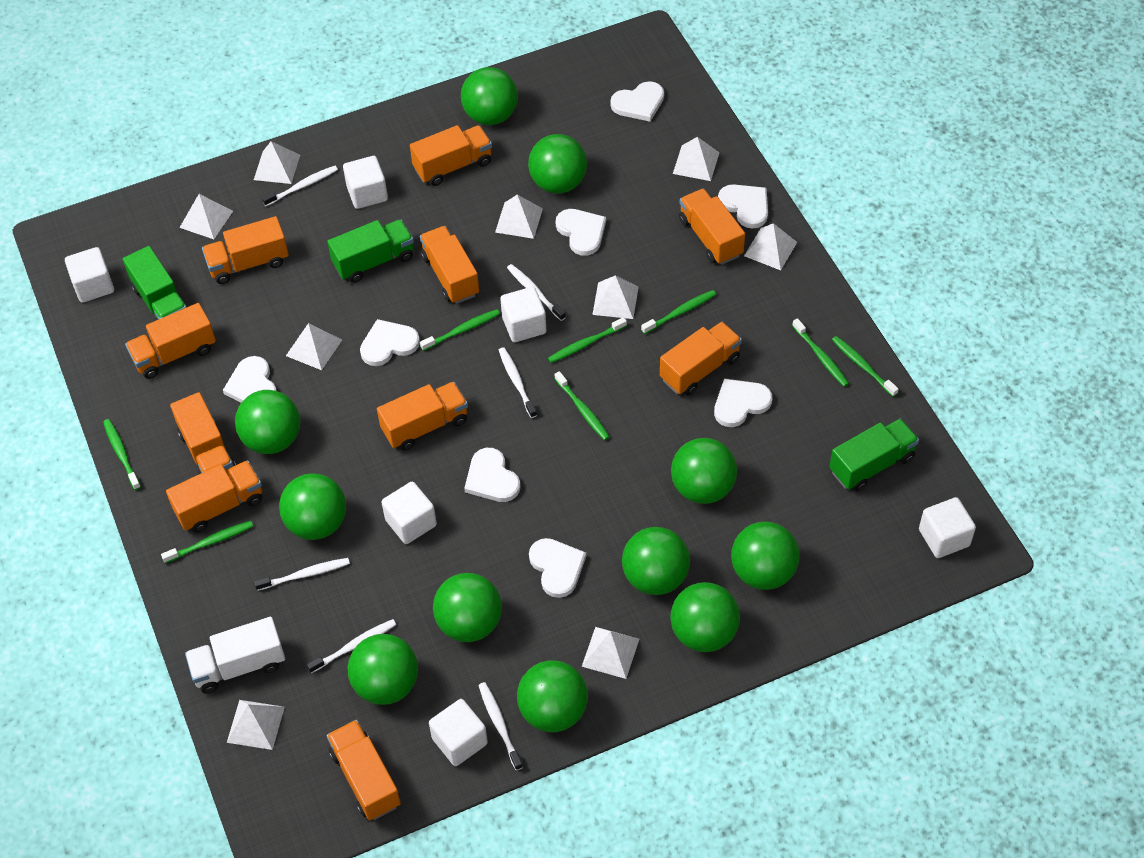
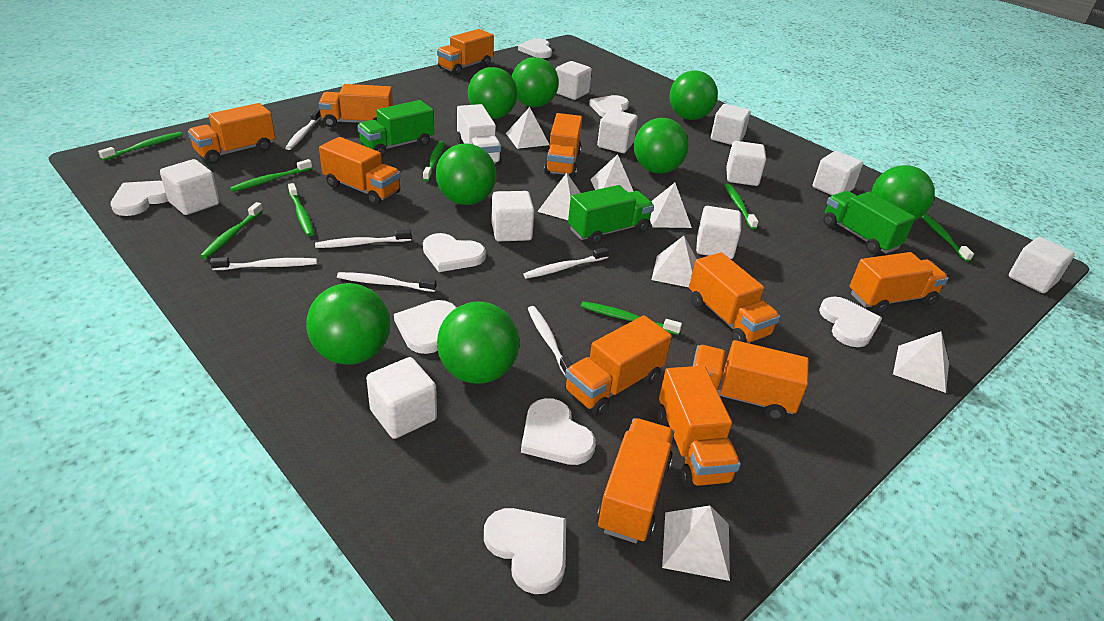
green ball: 11 -> 8
orange truck: 10 -> 11
white cube: 6 -> 10
white pyramid: 9 -> 7

